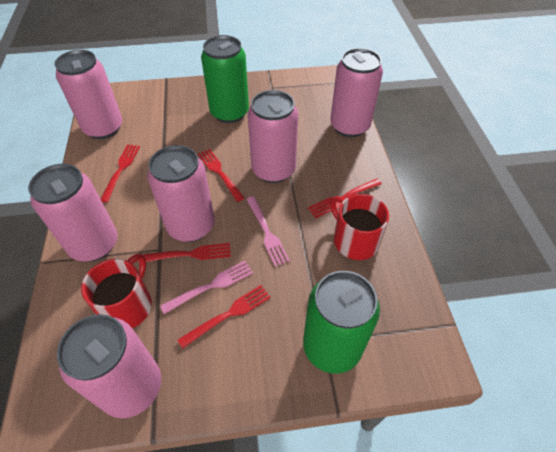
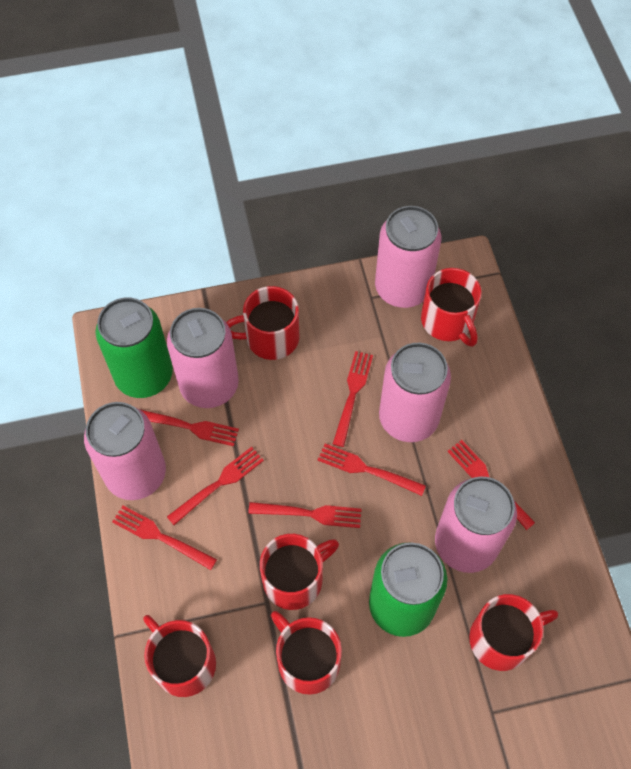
pink can: 6 -> 5
pink fork: 2 -> 0
red fork: 5 -> 7
red mug: 2 -> 6

